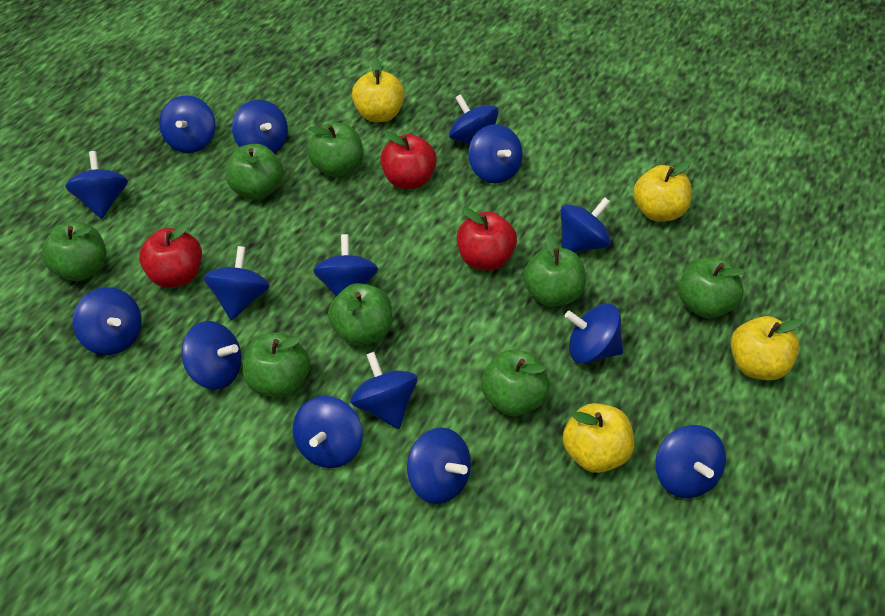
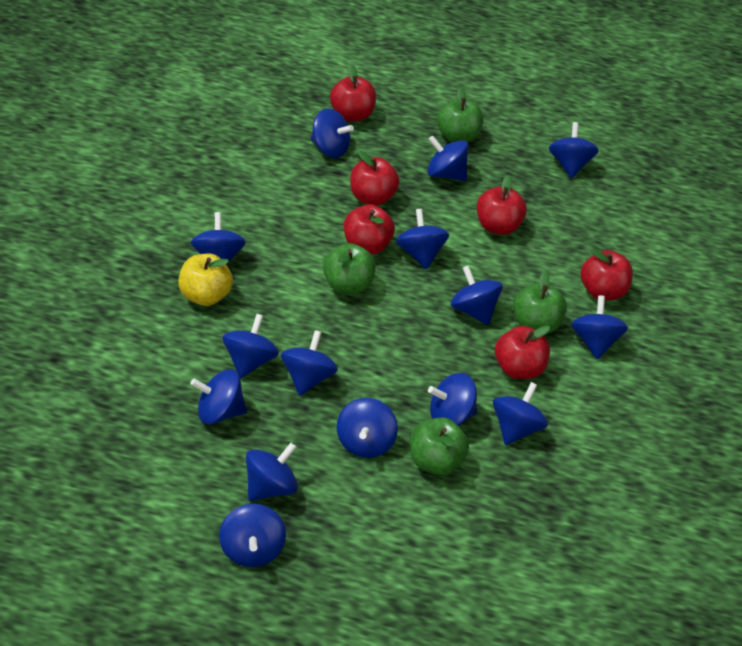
green apple: 8 -> 4
red apple: 3 -> 6
yellow apple: 4 -> 1

